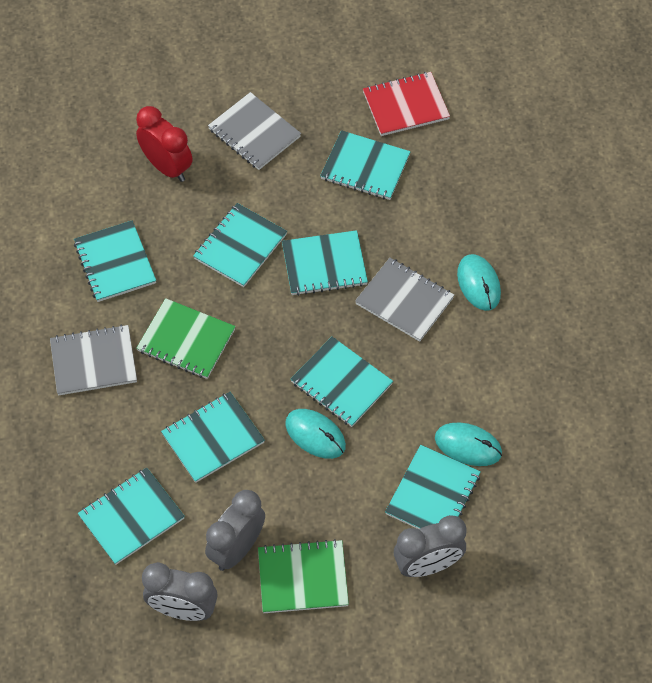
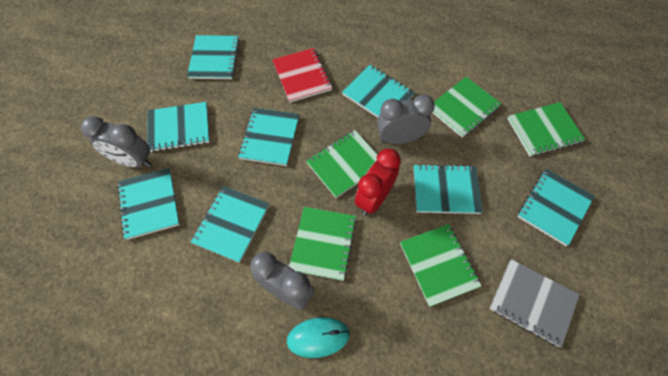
green notebook: 2 -> 5
grey notebook: 3 -> 1
turquoise mouse: 3 -> 1

